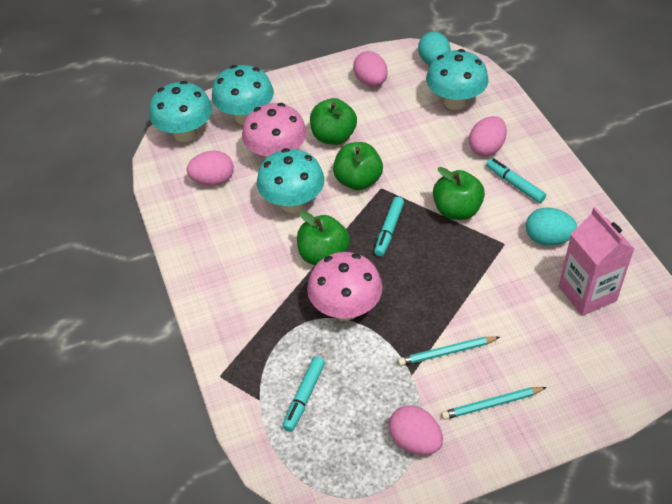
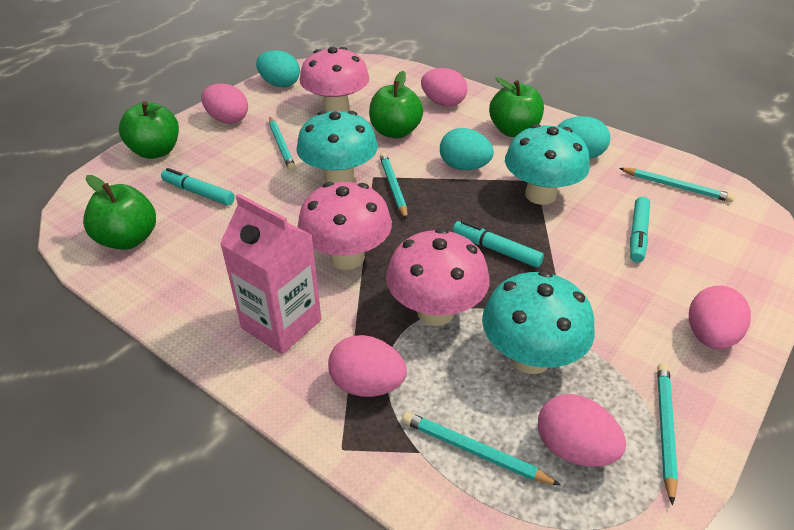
pink egg: 4 -> 5
pink mushroom: 2 -> 3
turquoise egg: 2 -> 3
turquoise mushroom: 4 -> 3
turquoise pencil: 2 -> 5

